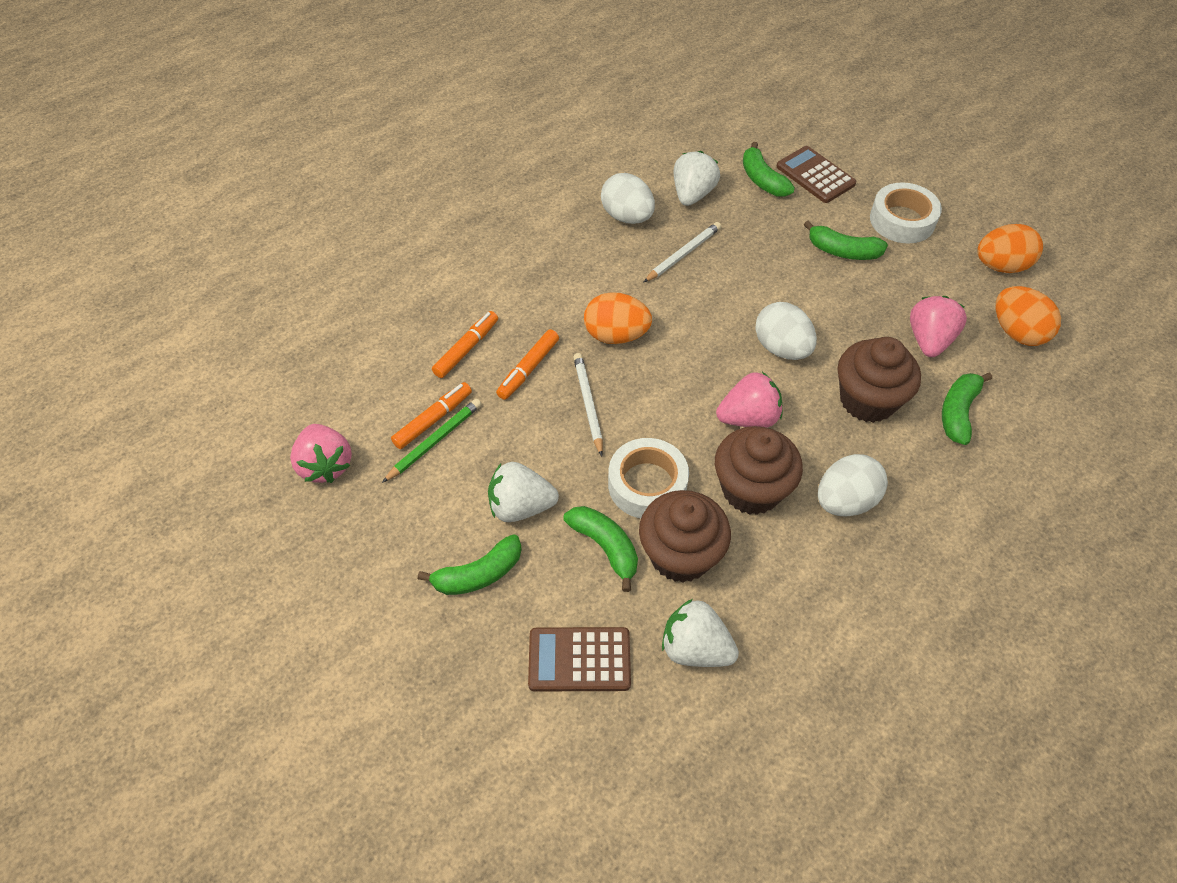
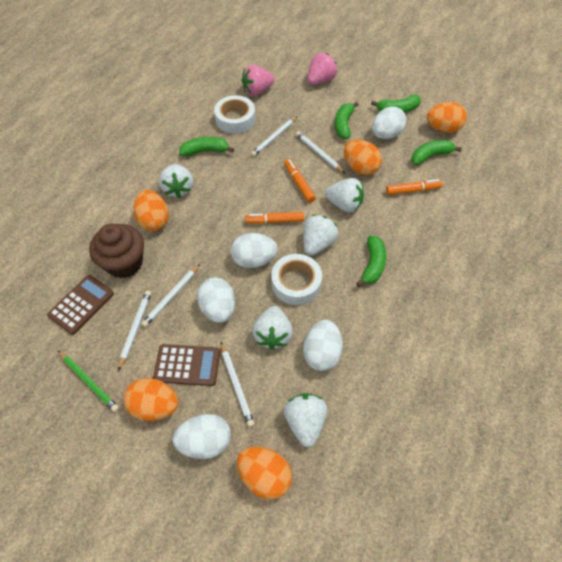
brown cupcake: 3 -> 1
orange egg: 3 -> 5
pink strawberry: 3 -> 2
white egg: 3 -> 5
white pencil: 2 -> 5
white strawberry: 3 -> 5

